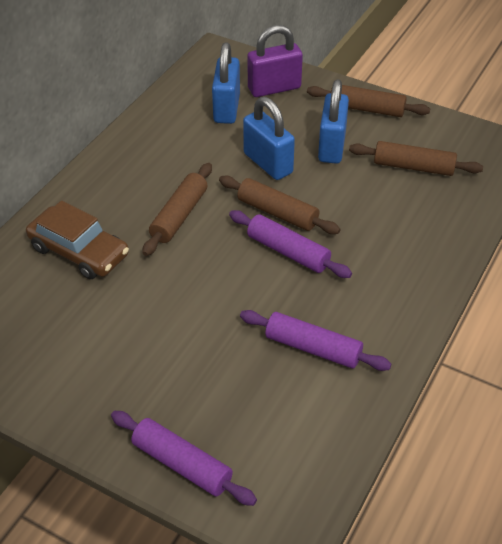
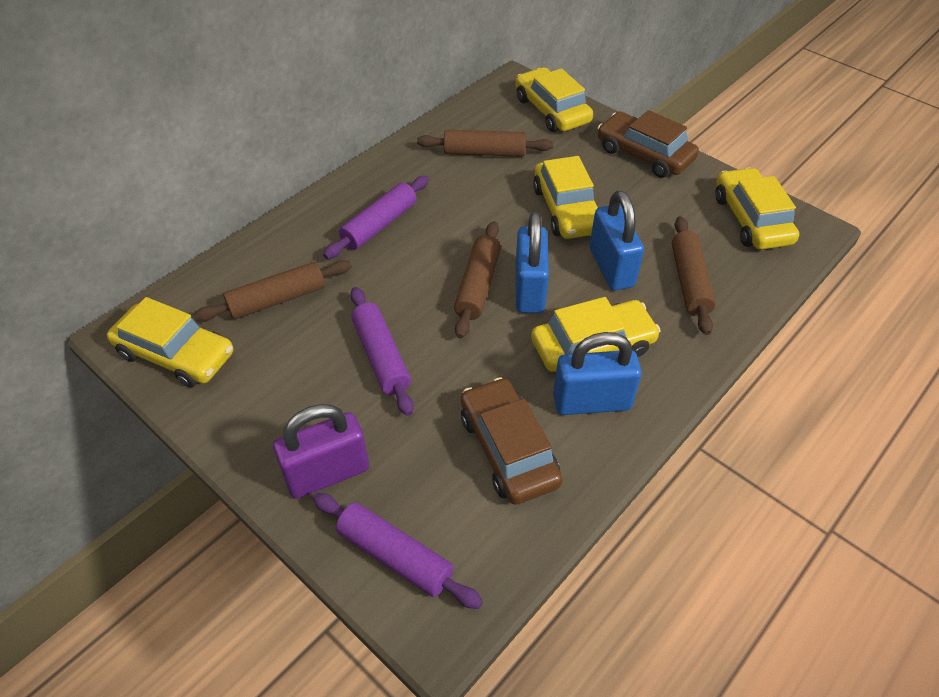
brown car: 1 -> 2
yellow car: 0 -> 5

